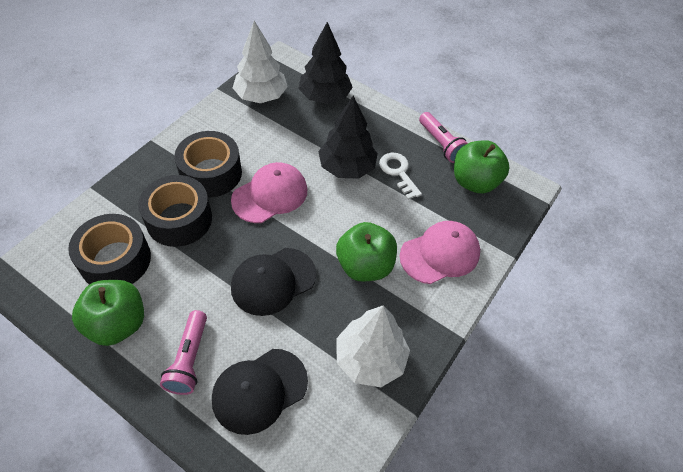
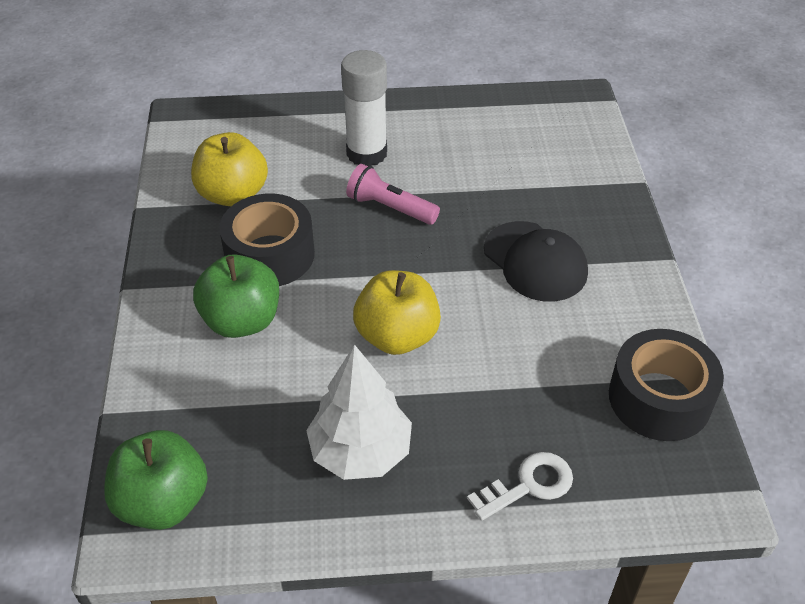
black cap: 2 -> 1
black tape: 3 -> 2
black tree: 2 -> 0
green apple: 3 -> 2
pink cap: 2 -> 0
pink flashlight: 2 -> 1
white glue stick: 0 -> 1
white tree: 2 -> 1
yellow apple: 0 -> 2

